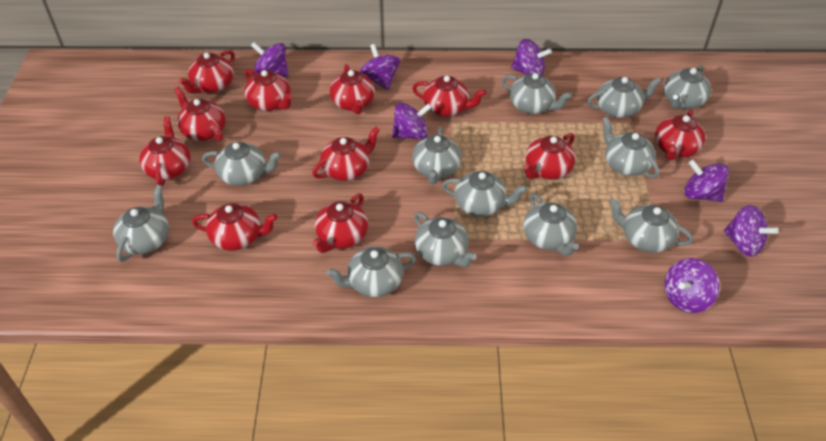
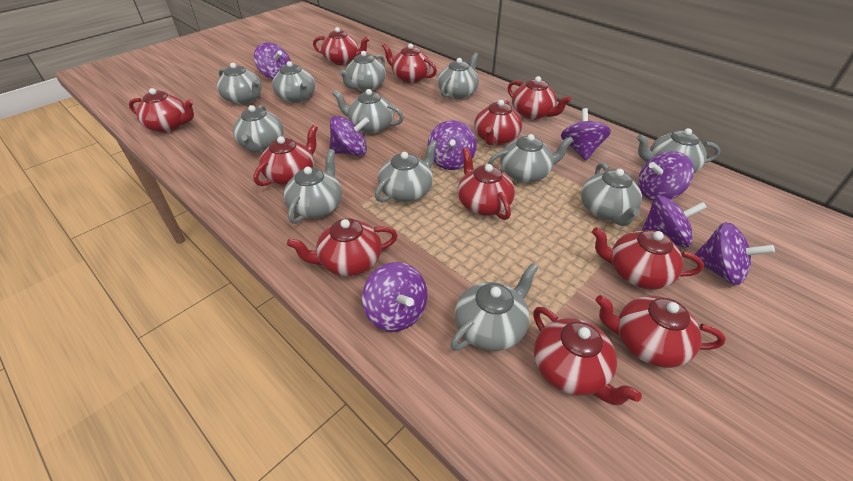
purple spinning top: 7 -> 8

